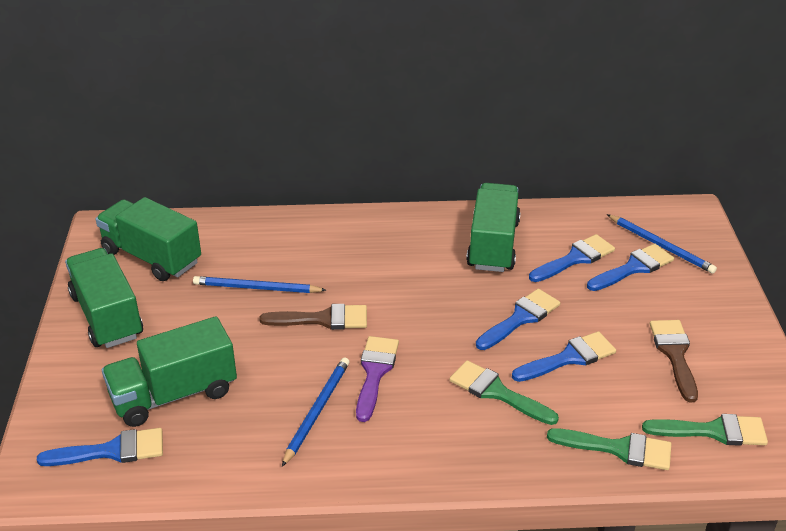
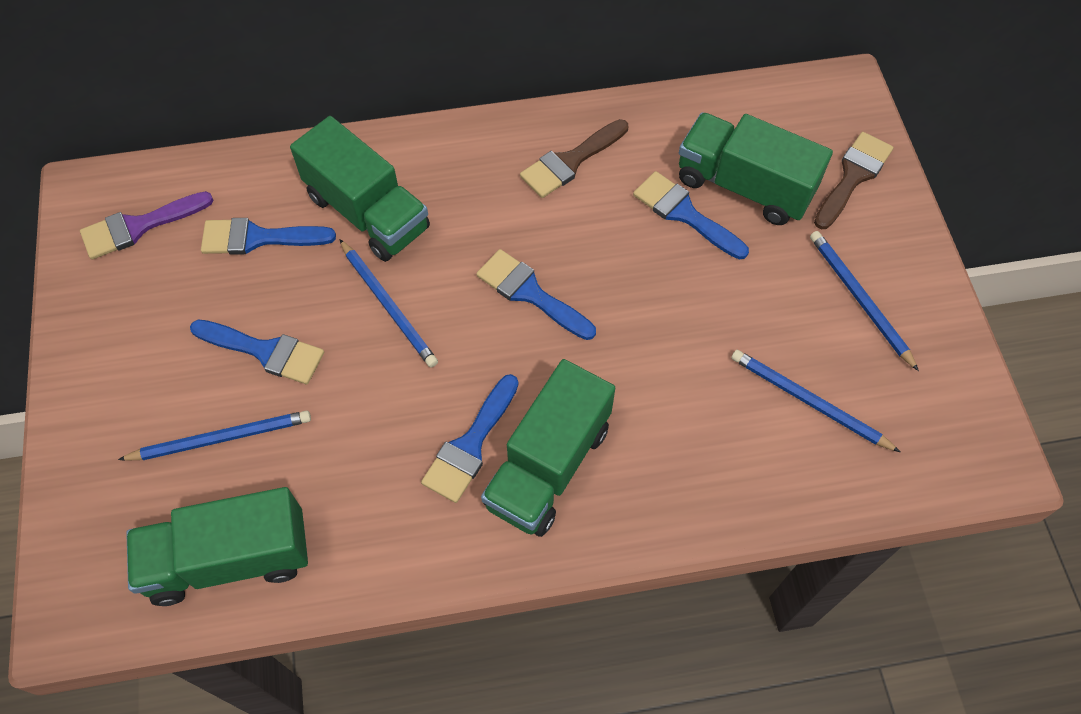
blue pencil: 3 -> 4
green brush: 3 -> 0

